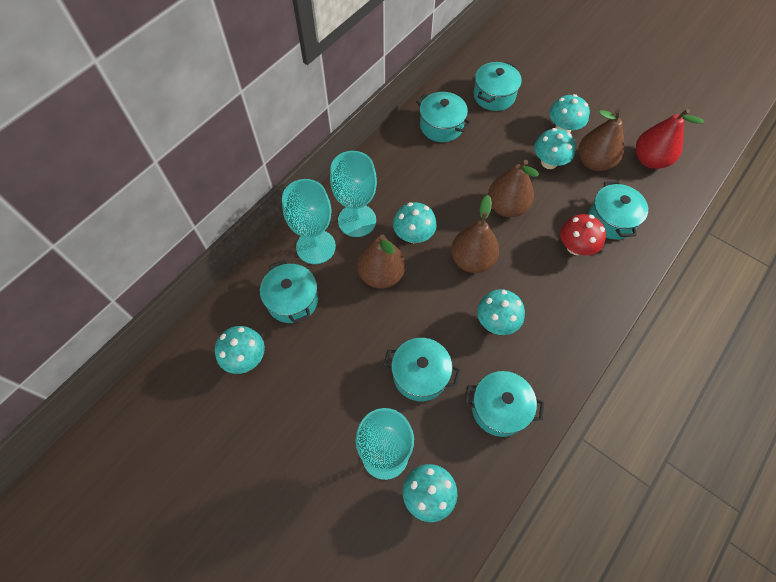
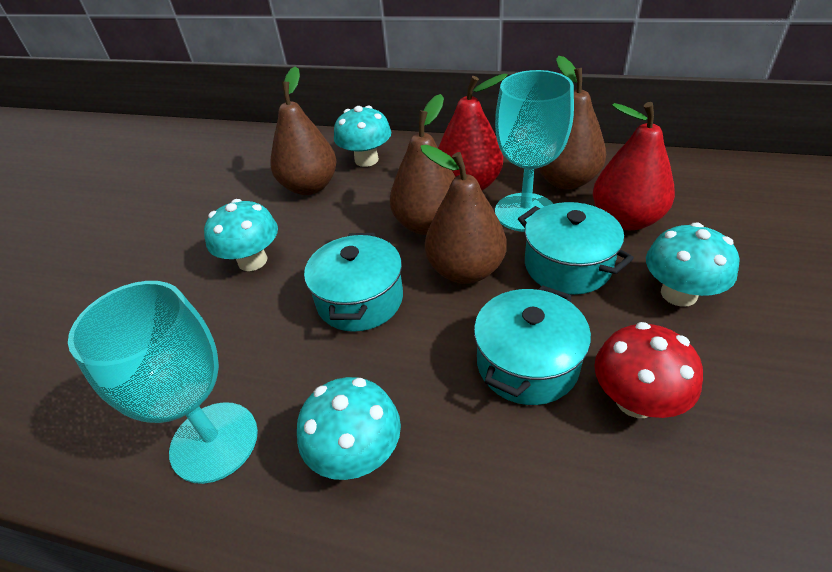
red pear: 1 -> 2
turquoise goblet: 3 -> 2
turquoise mushroom: 6 -> 4
turquoise pot: 6 -> 3

